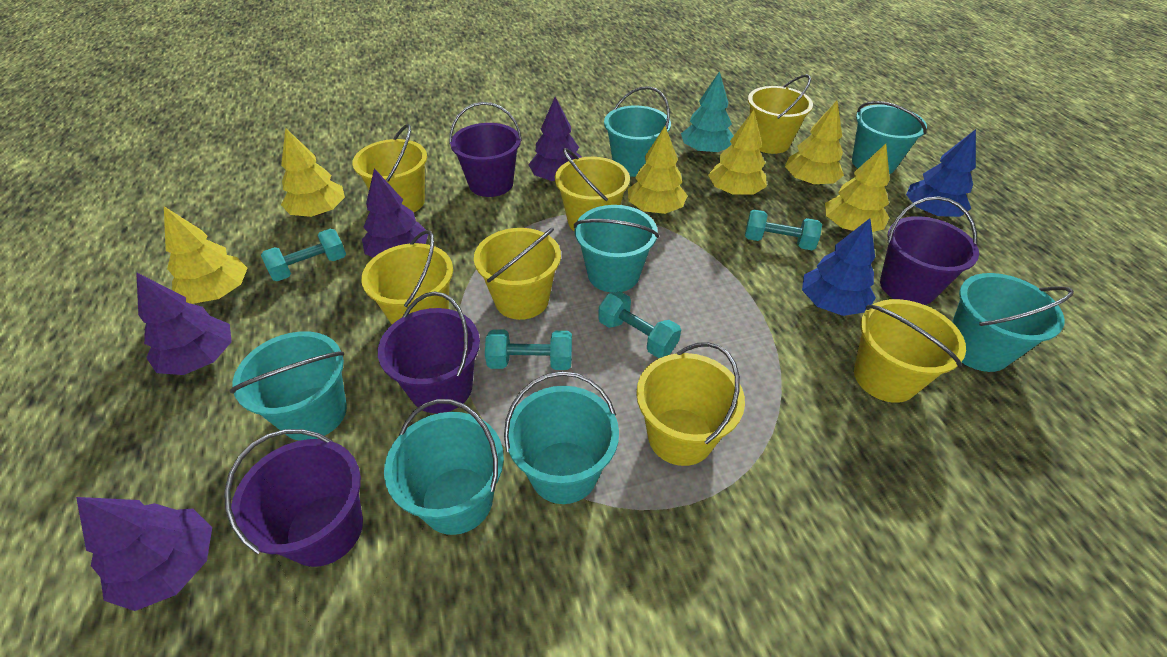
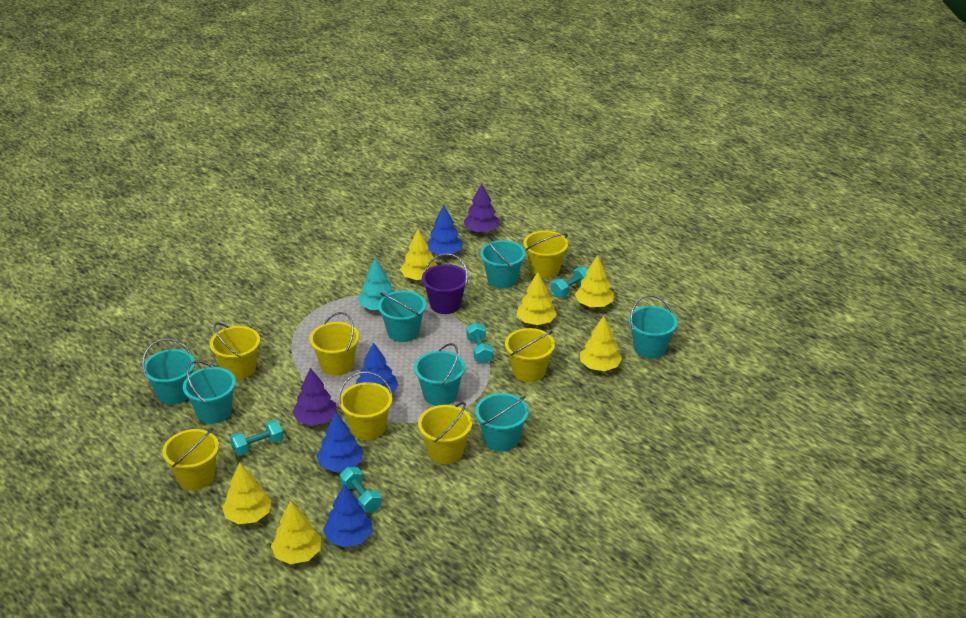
blue tree: 2 -> 4
purple bucket: 4 -> 1
purple tree: 4 -> 2

